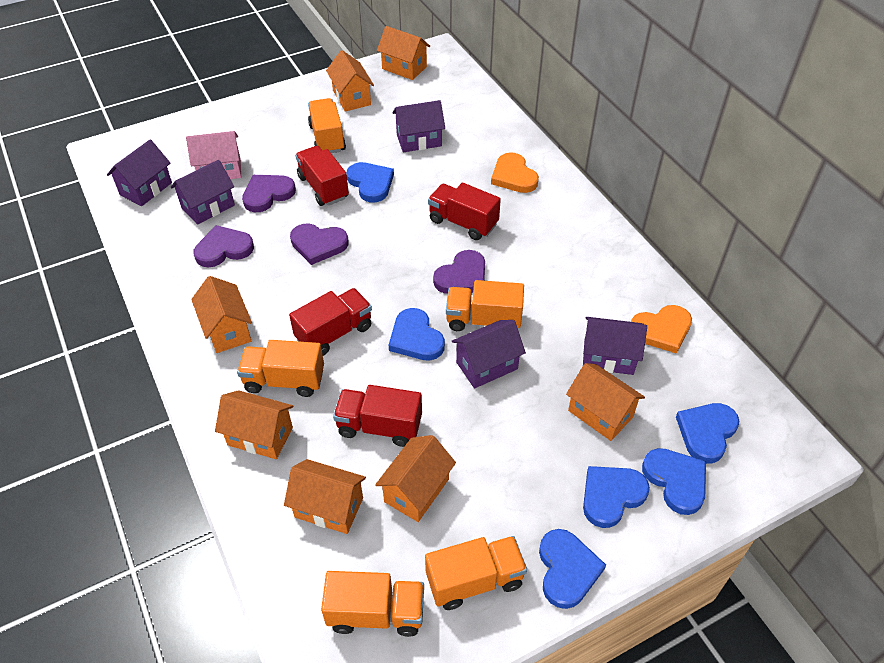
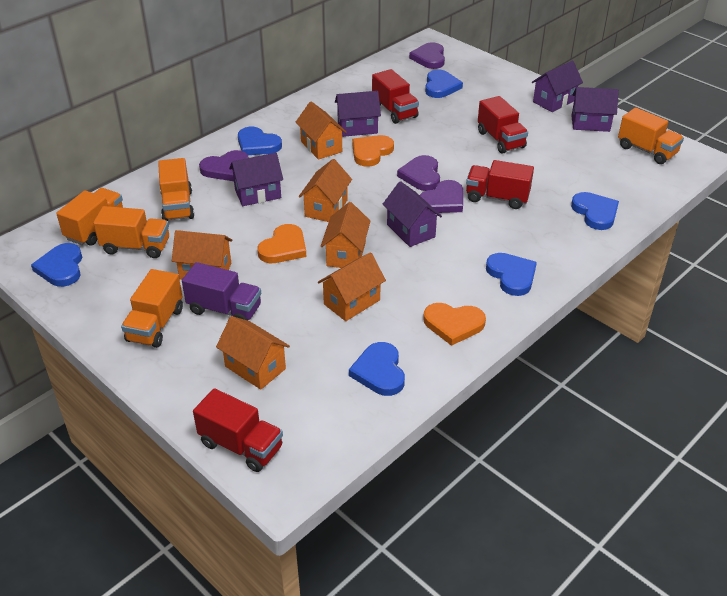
orange heart: 2 -> 3
orange house: 7 -> 6
pink house: 1 -> 0
purple truck: 0 -> 1

